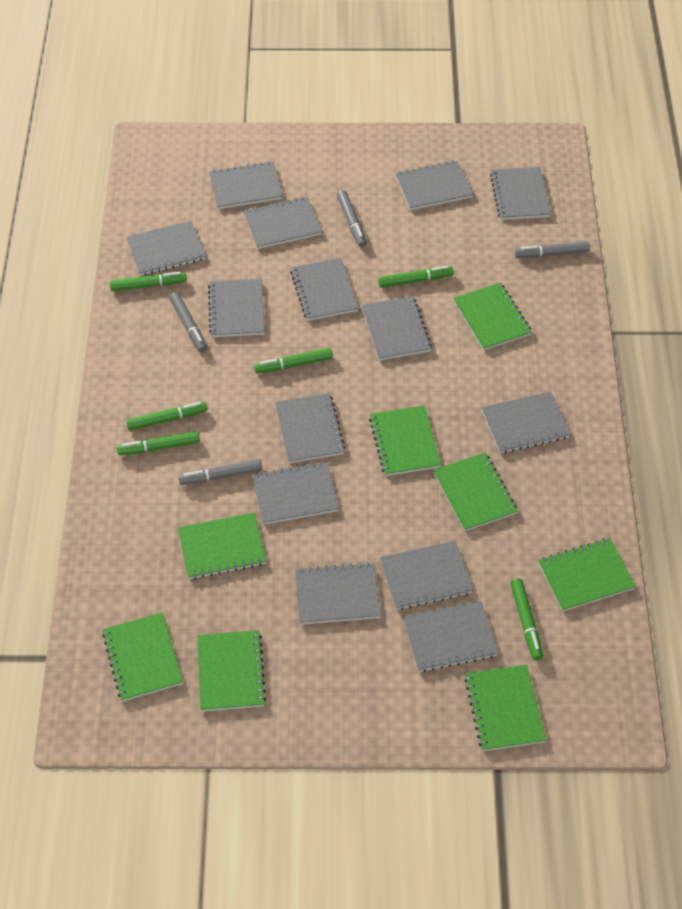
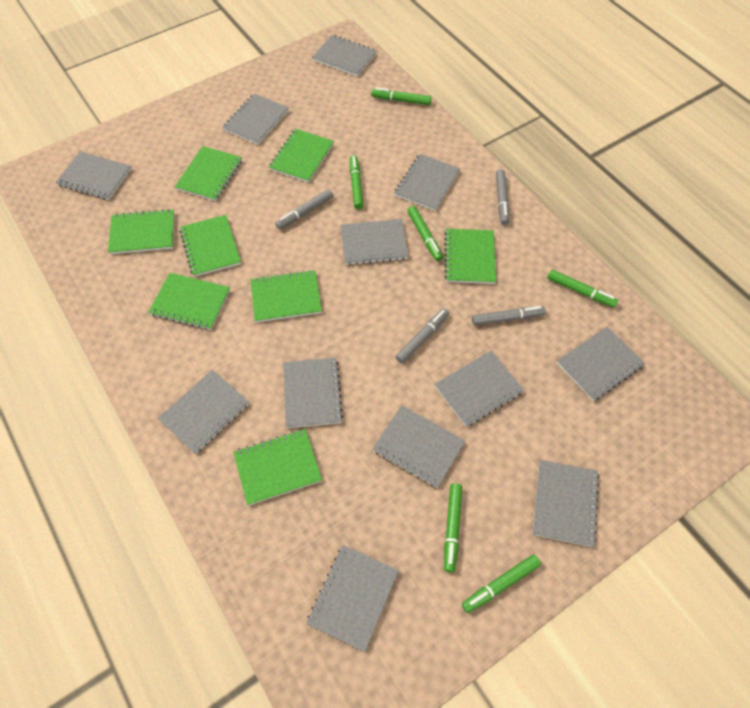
grey notebook: 14 -> 12

